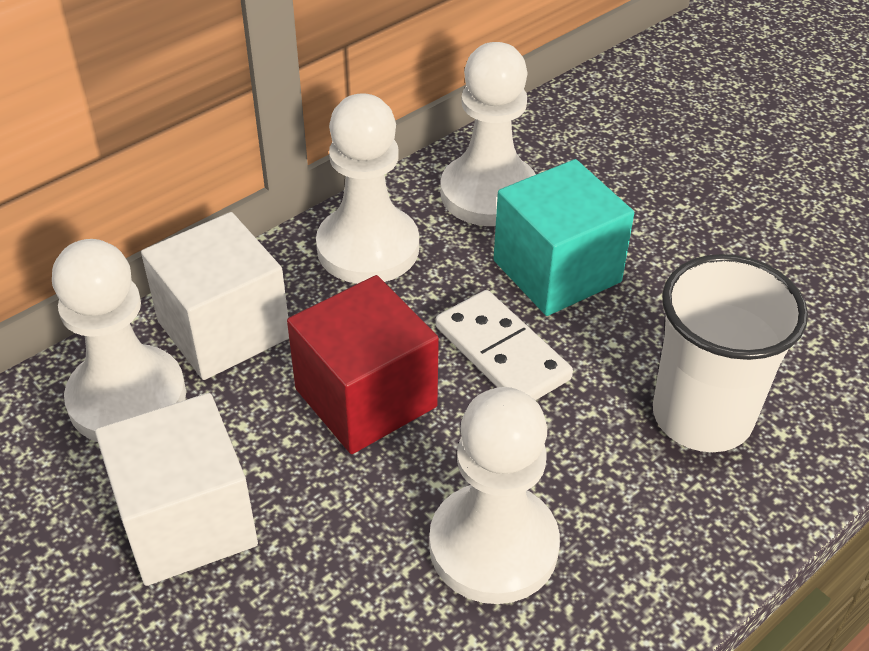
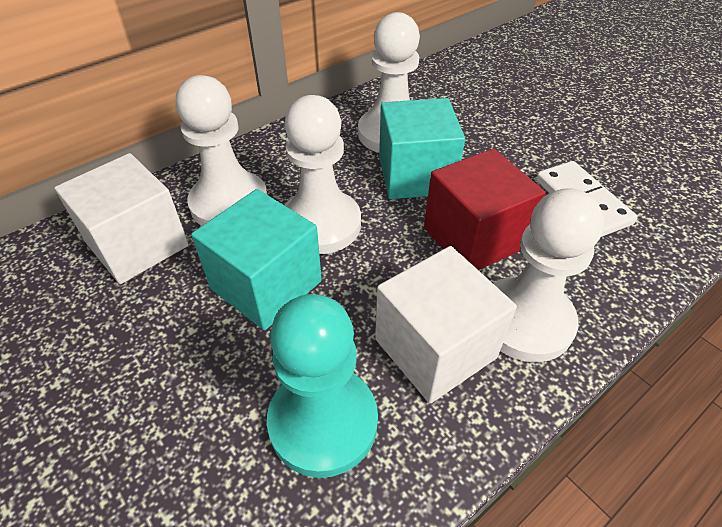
turquoise cube: 1 -> 2
turquoise pawn: 0 -> 1
white cup: 1 -> 0

